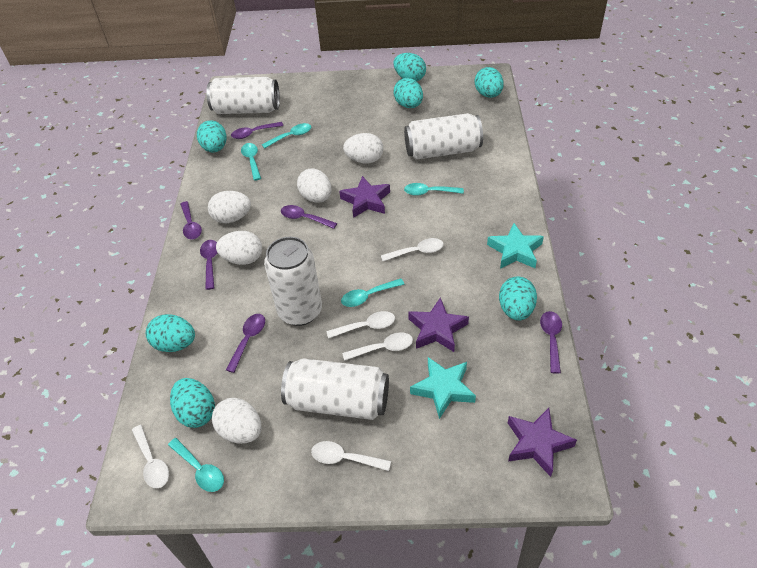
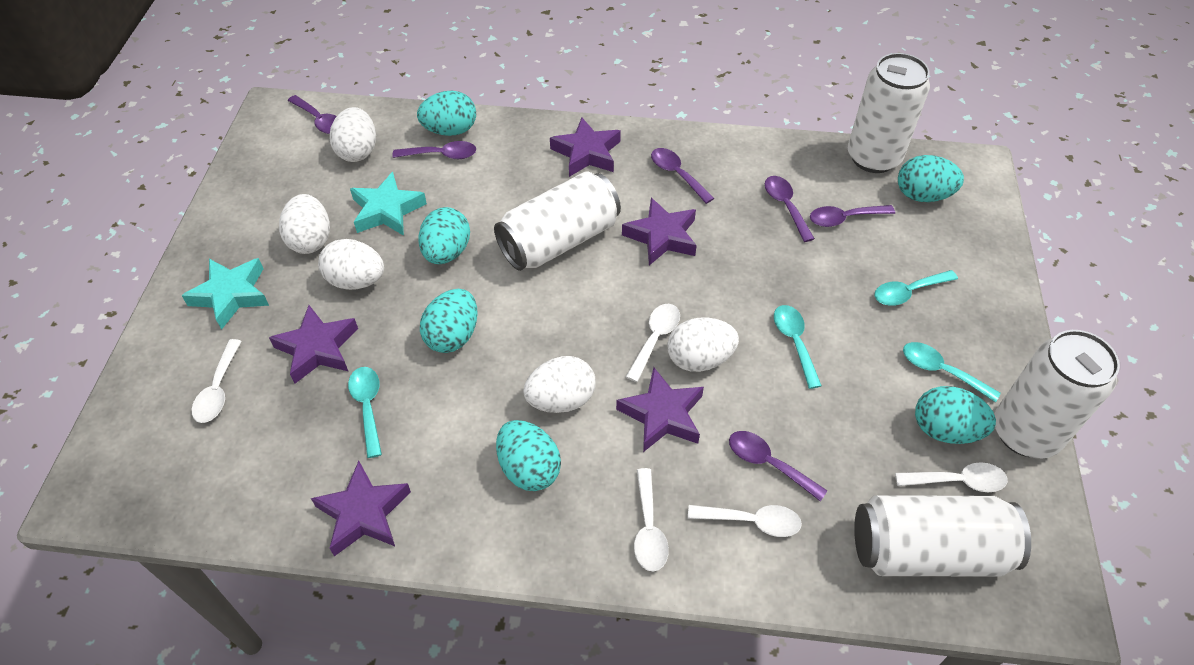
purple star: 3 -> 5
turquoise egg: 7 -> 6
turquoise spoon: 5 -> 4

